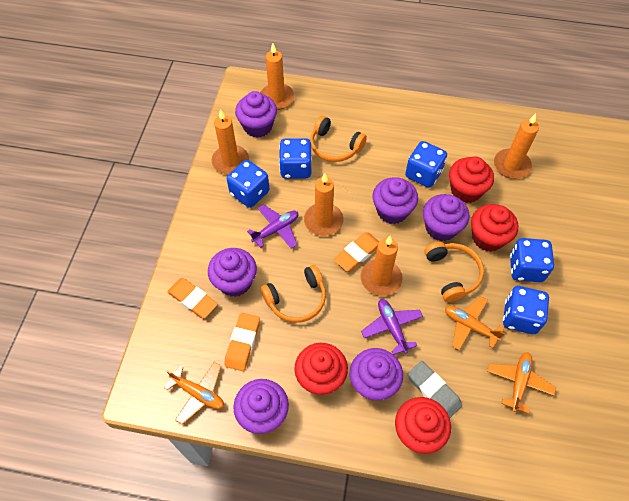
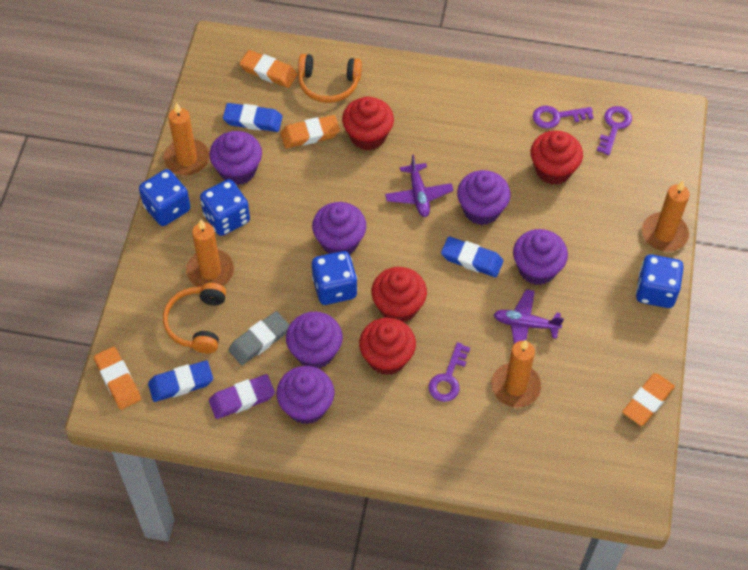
blue dice: 5 -> 4
blue eraser: 0 -> 3
orange candle: 5 -> 4
orange eraser: 3 -> 4
orange headphones: 3 -> 2
orange plane: 3 -> 0
purple eraser: 0 -> 1
purple key: 0 -> 3

